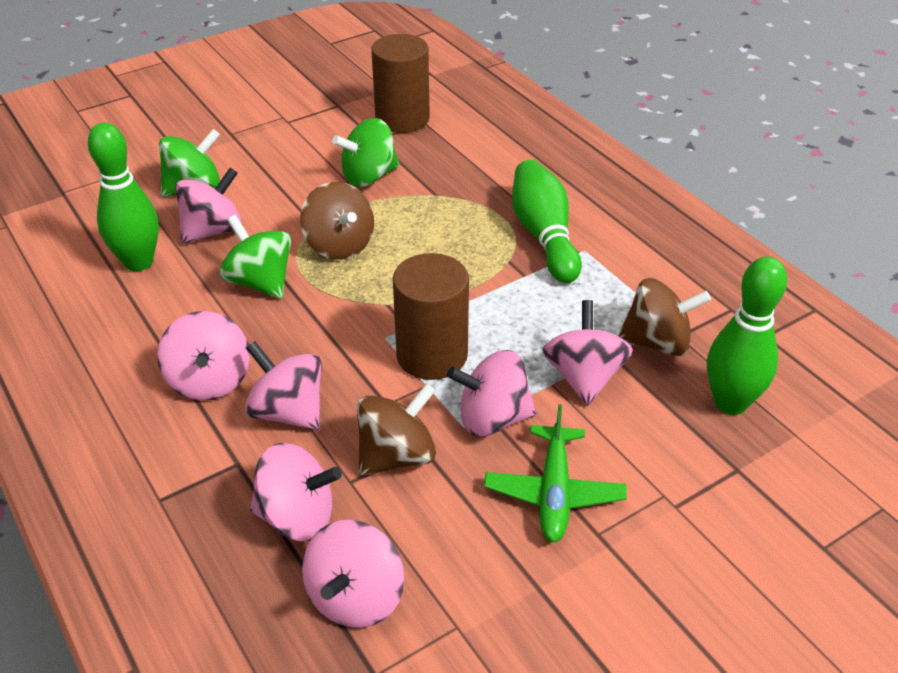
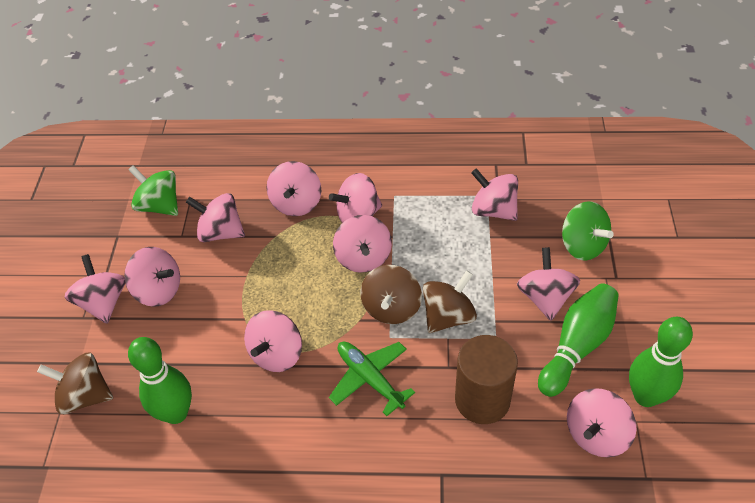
brown cylinder: 2 -> 1
green spinning top: 3 -> 2
pink spinning top: 7 -> 10

